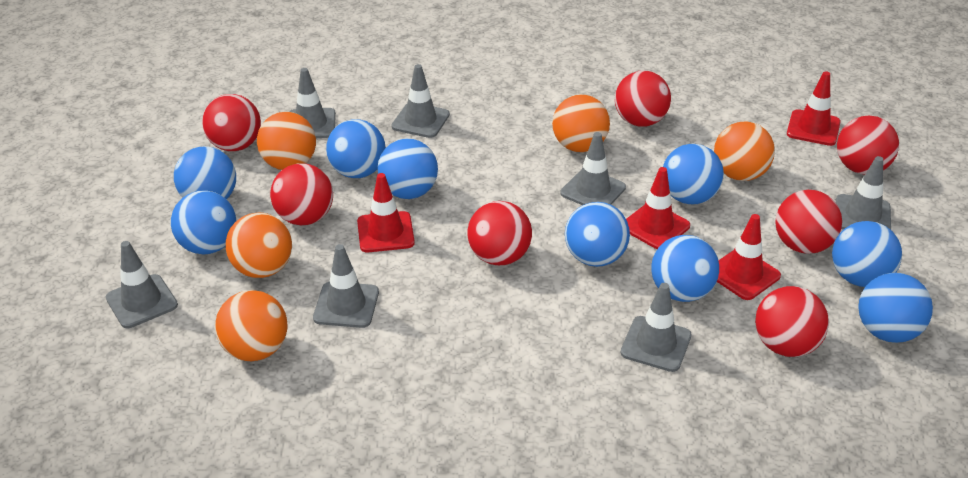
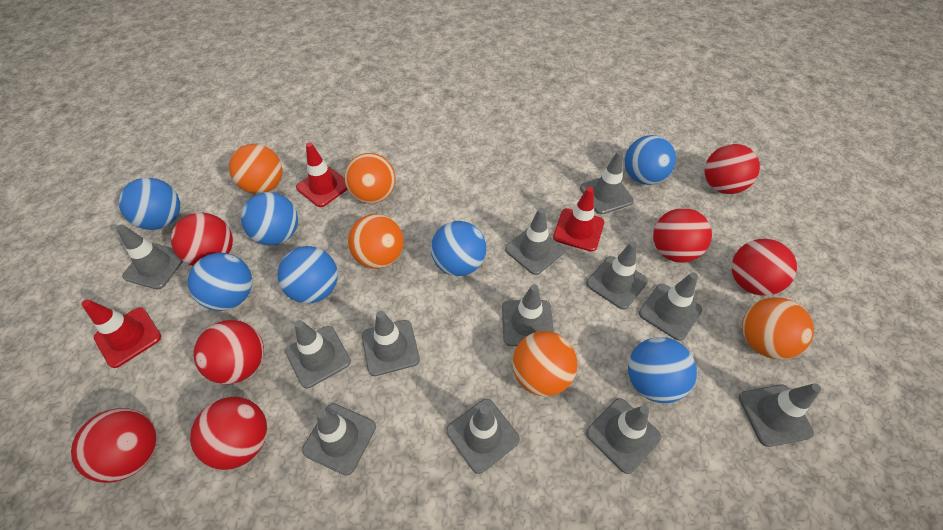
blue ball: 9 -> 7
grey traffic cone: 7 -> 12
red traffic cone: 4 -> 3

